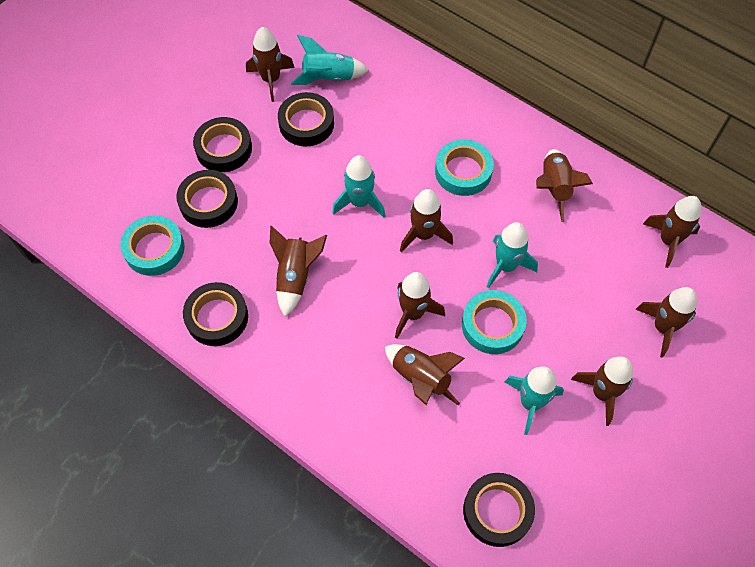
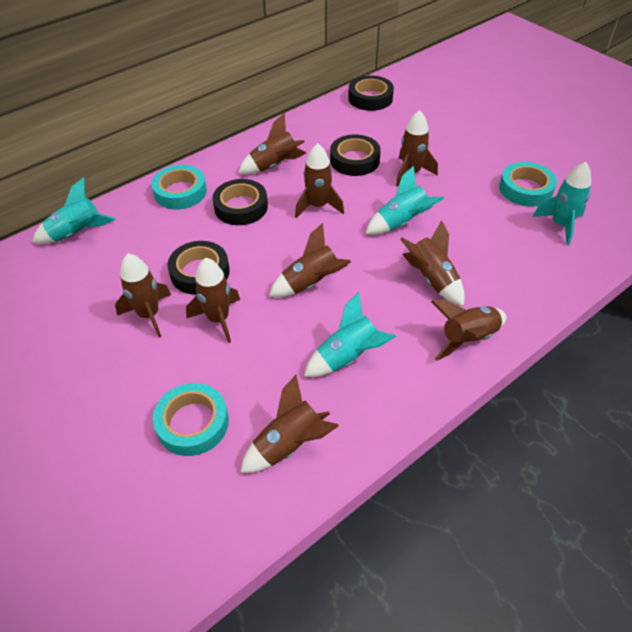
black tape: 5 -> 4

